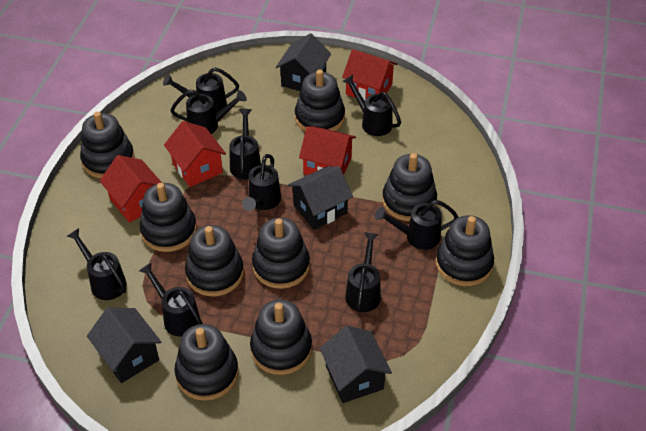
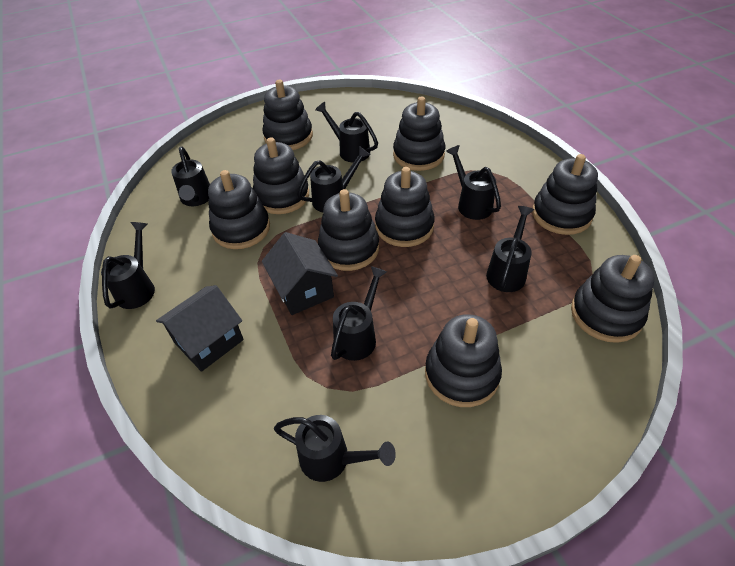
black house: 4 -> 2
black watering can: 9 -> 8
red house: 4 -> 0

